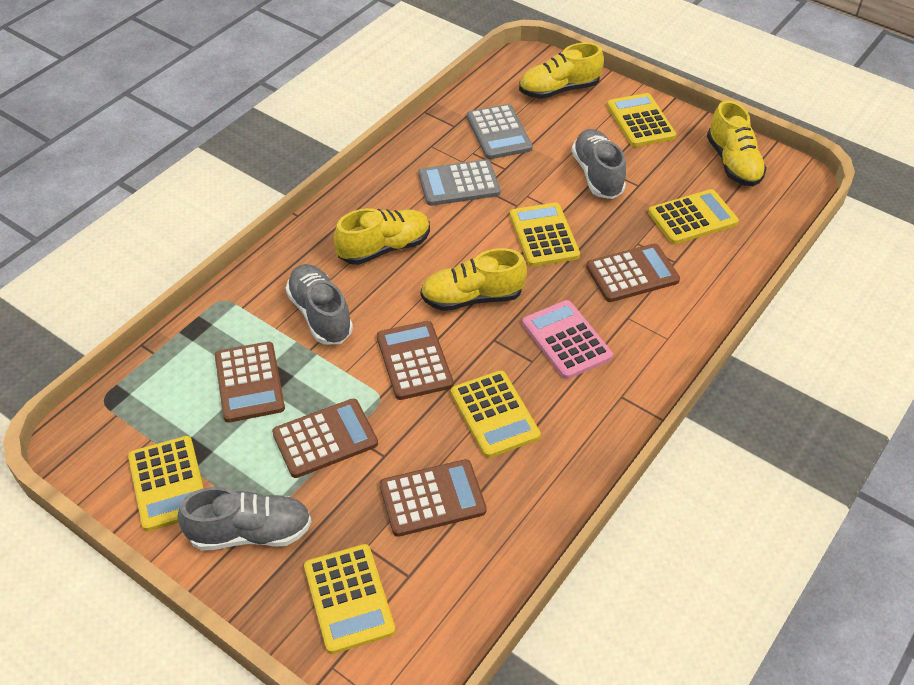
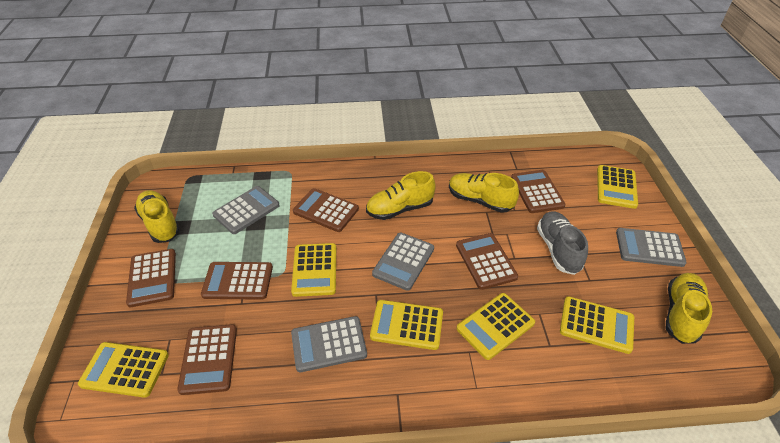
brown calculator: 5 -> 6
grey calculator: 2 -> 4
grey shoe: 3 -> 1
pink calculator: 1 -> 0

